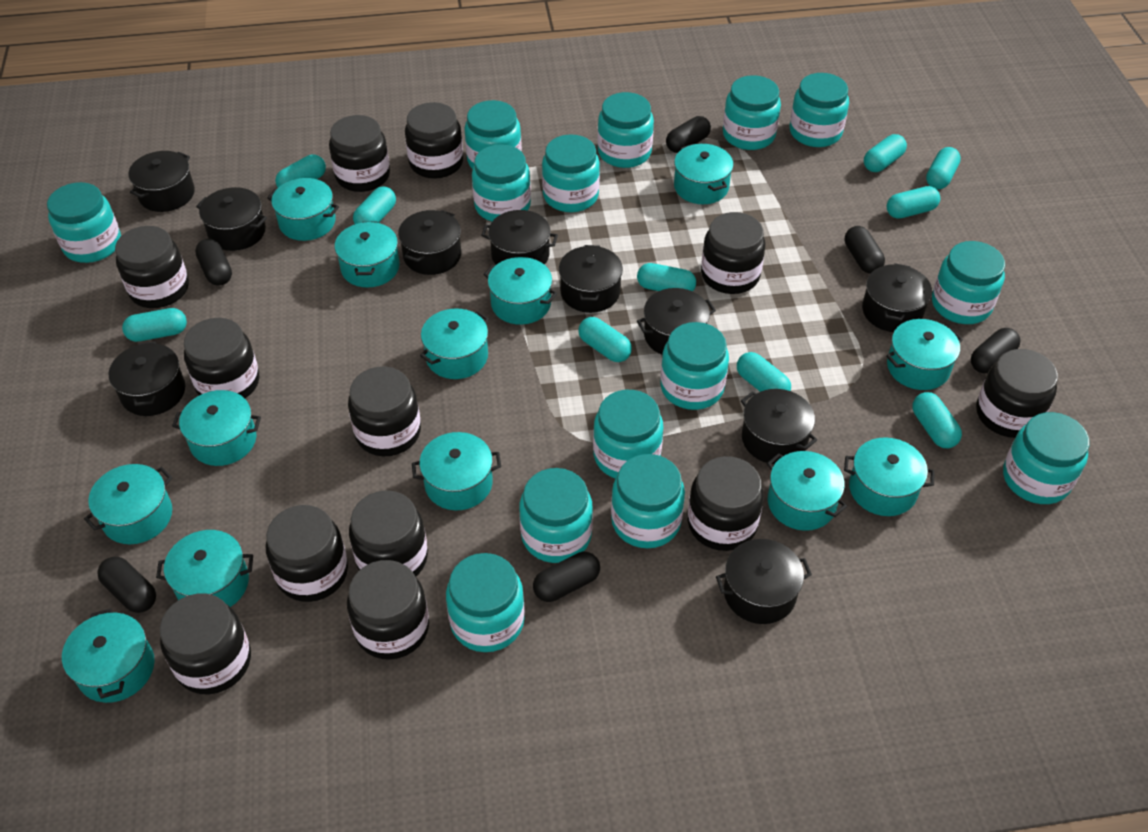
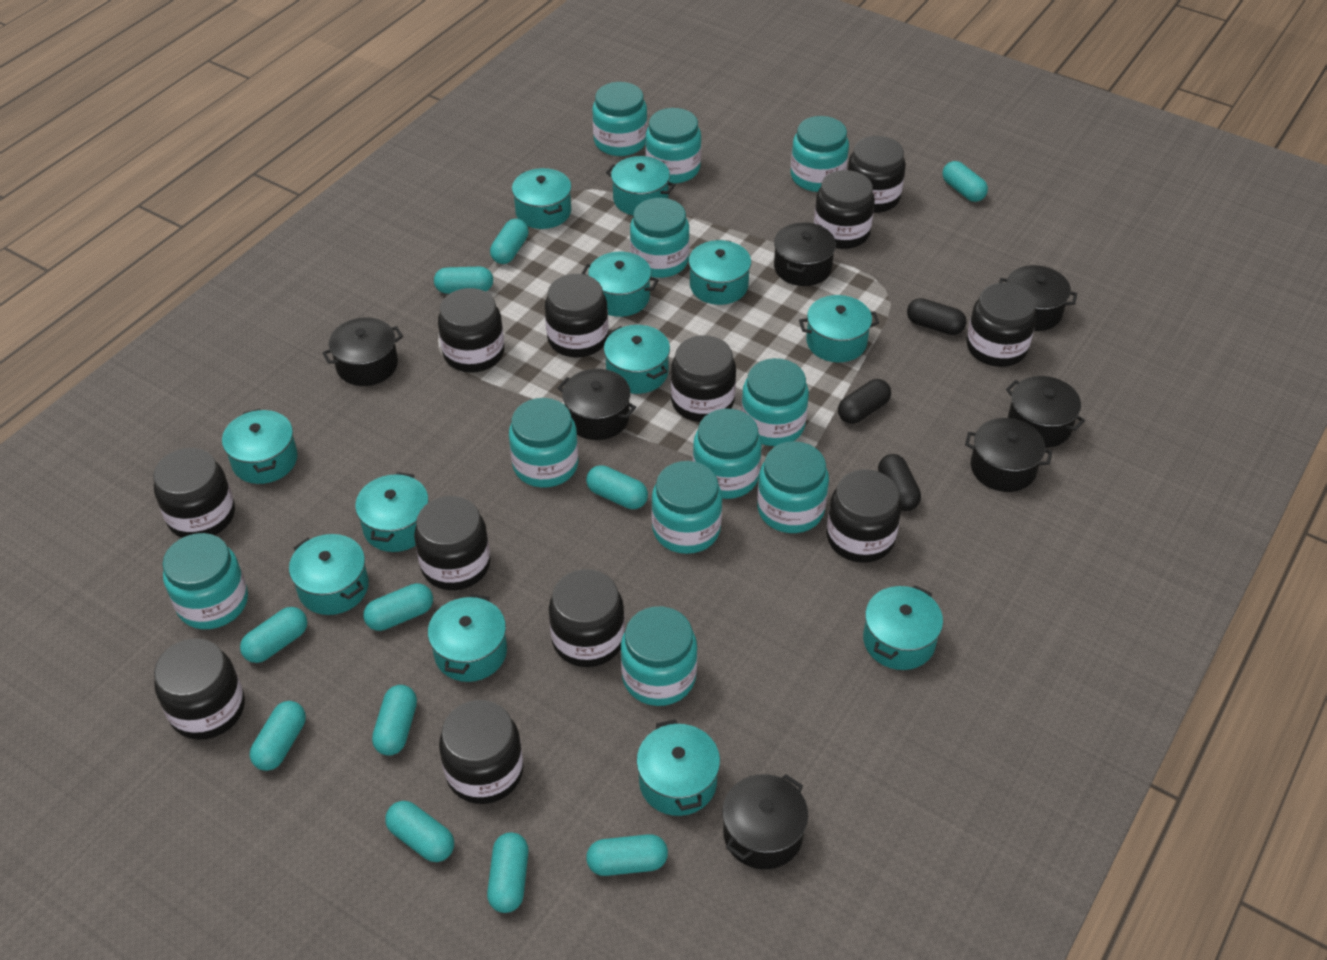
black capsule: 6 -> 3
black pot: 10 -> 7
turquoise capsule: 10 -> 11
turquoise jar: 14 -> 11
turquoise pot: 13 -> 12

